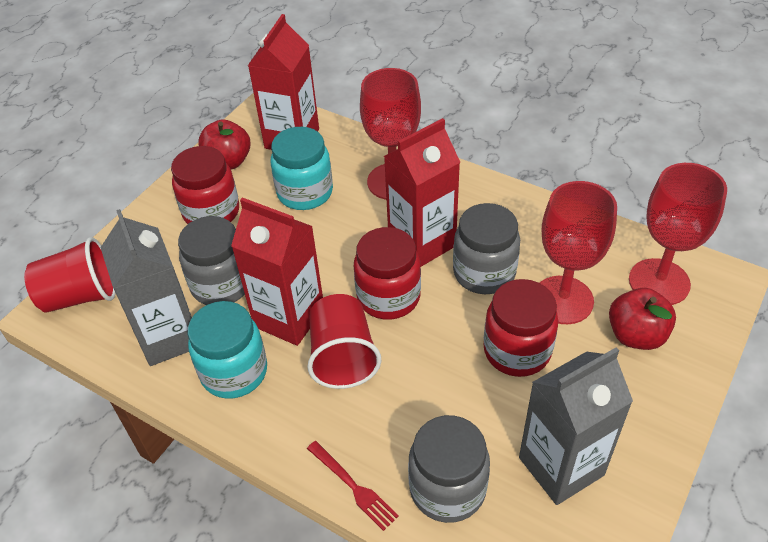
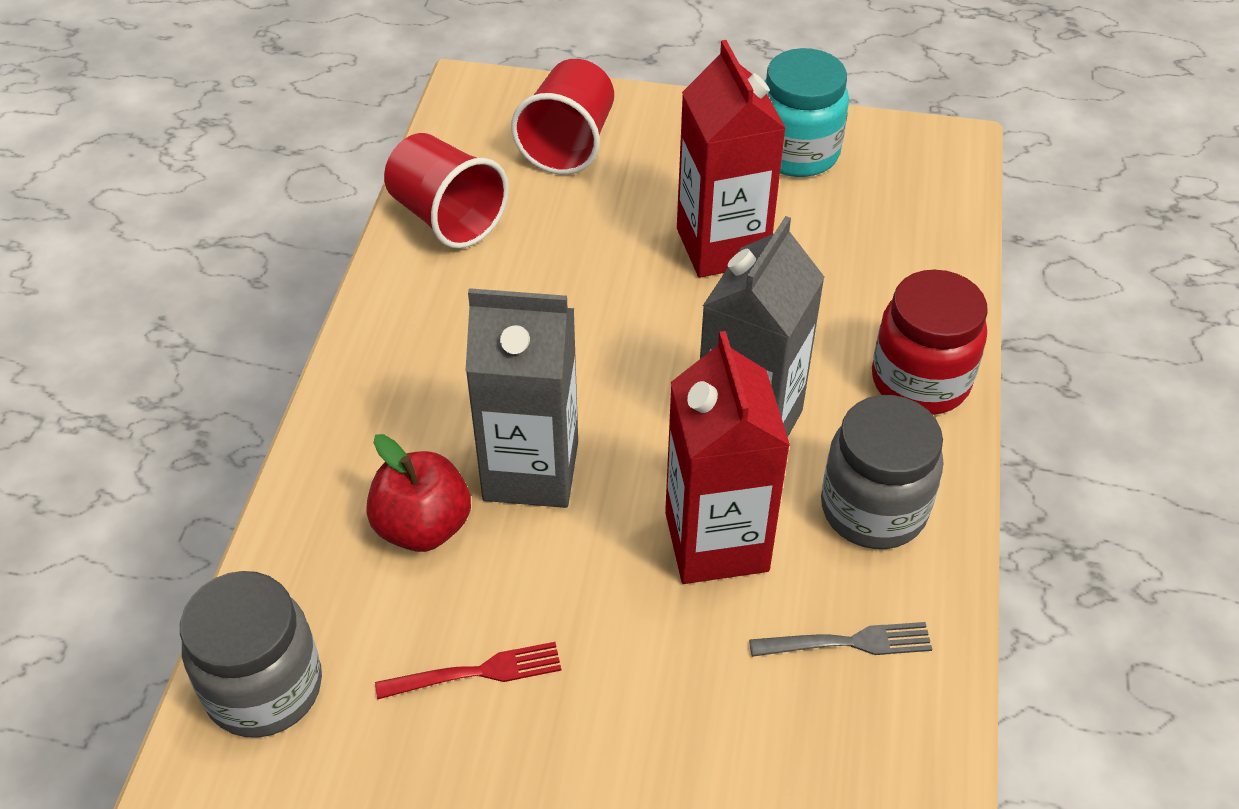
grey fork: 0 -> 1
grey jar: 3 -> 2
red apple: 2 -> 1
red carton: 3 -> 2
red goblet: 3 -> 0
red jar: 3 -> 1
turquoise jar: 2 -> 1

